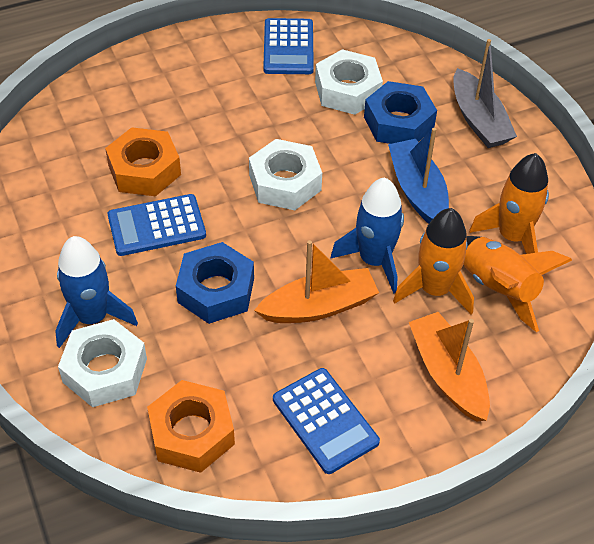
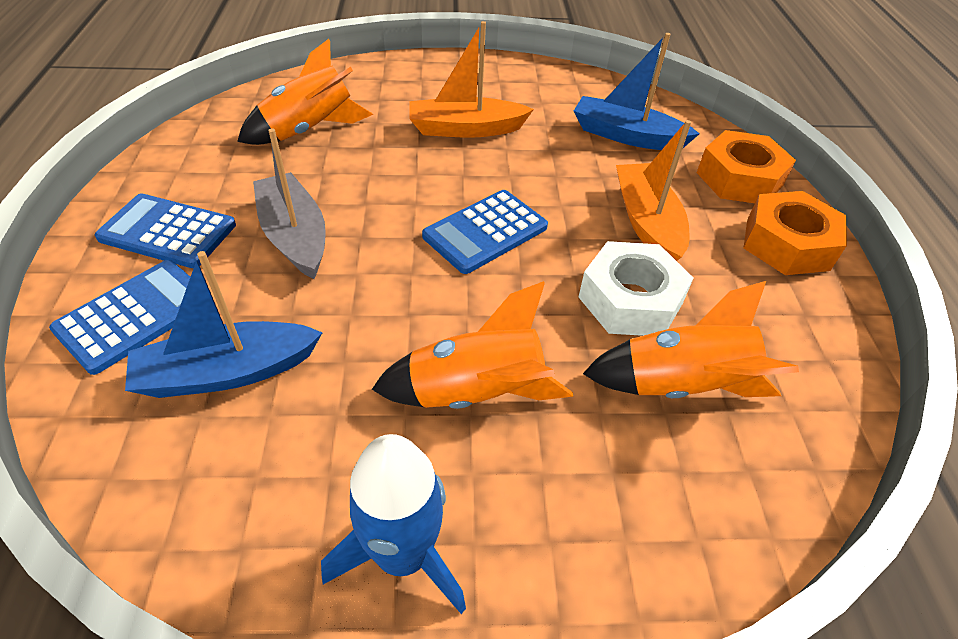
blue boat: 1 -> 2
blue nut: 2 -> 0
blue rocket: 2 -> 1
white nut: 3 -> 1

